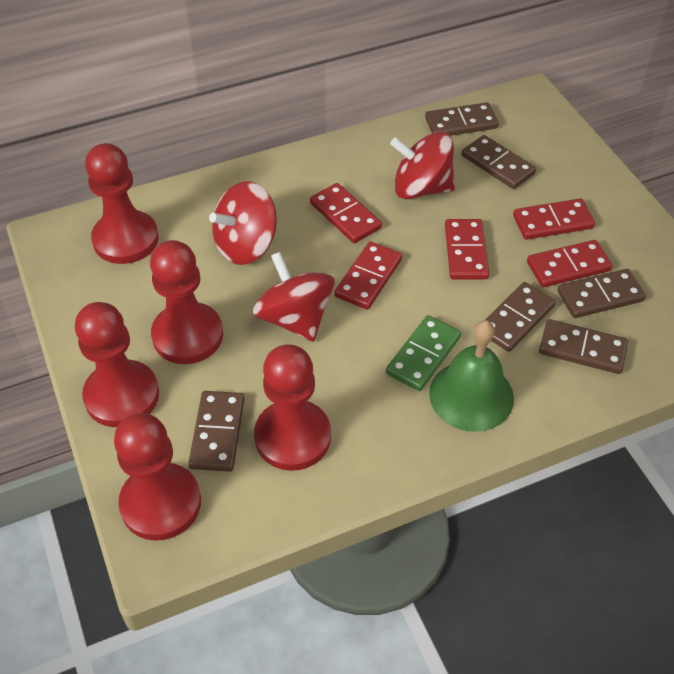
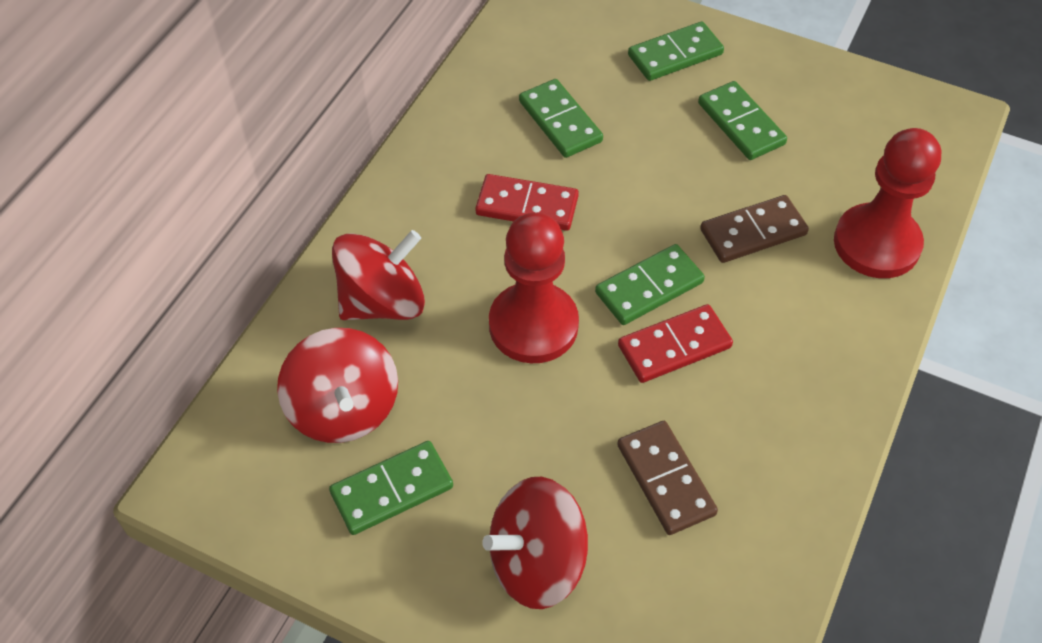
brown domino: 6 -> 2
green bell: 1 -> 0
green domino: 1 -> 5
red domino: 5 -> 2
red pawn: 5 -> 2

